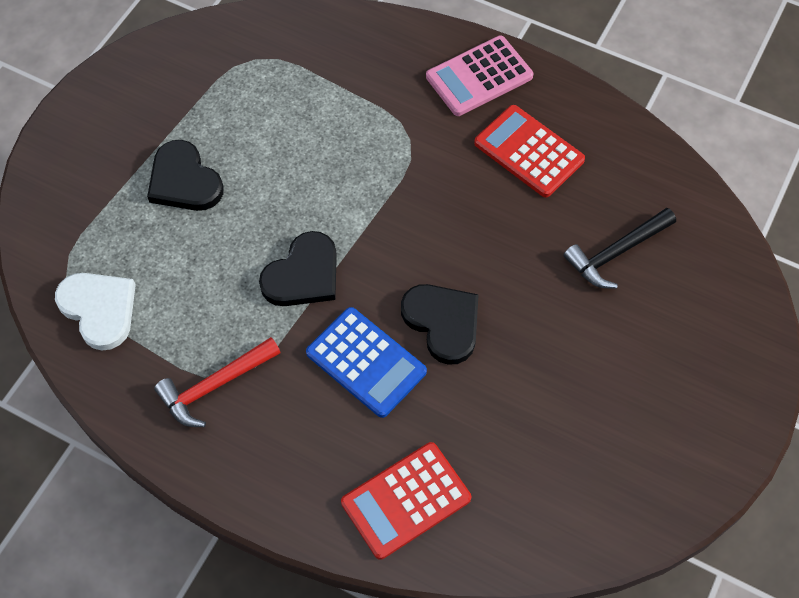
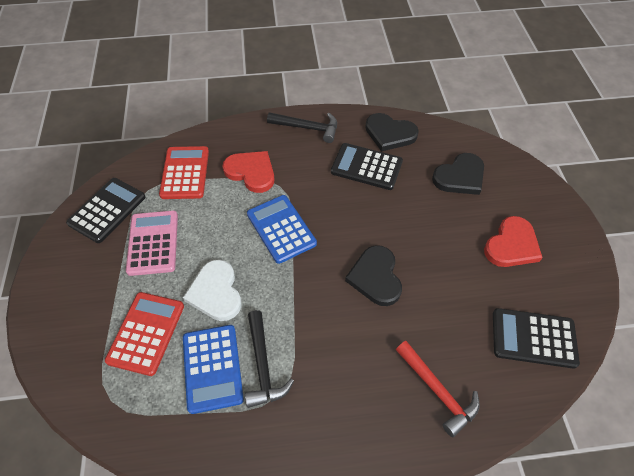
black calculator: 0 -> 3
black hammer: 1 -> 2
blue calculator: 1 -> 2
red heart: 0 -> 2

